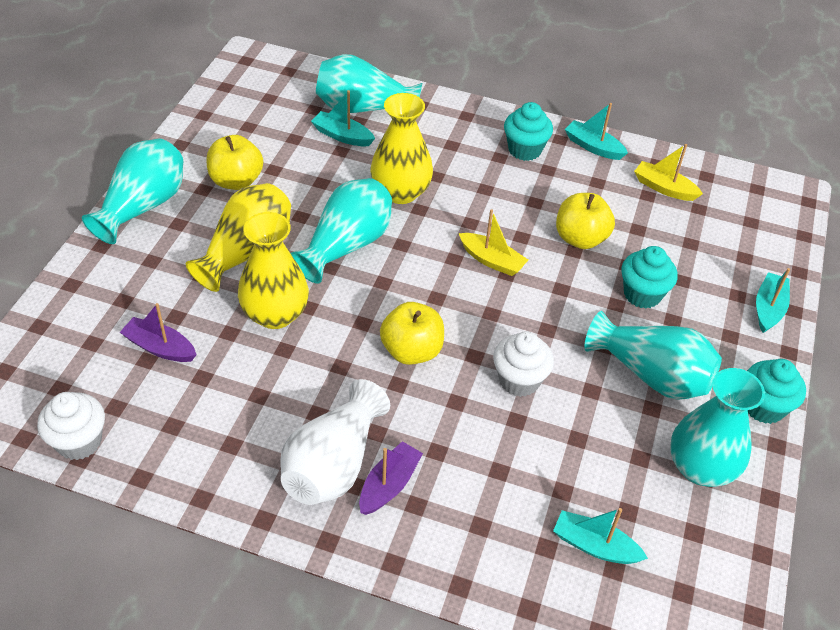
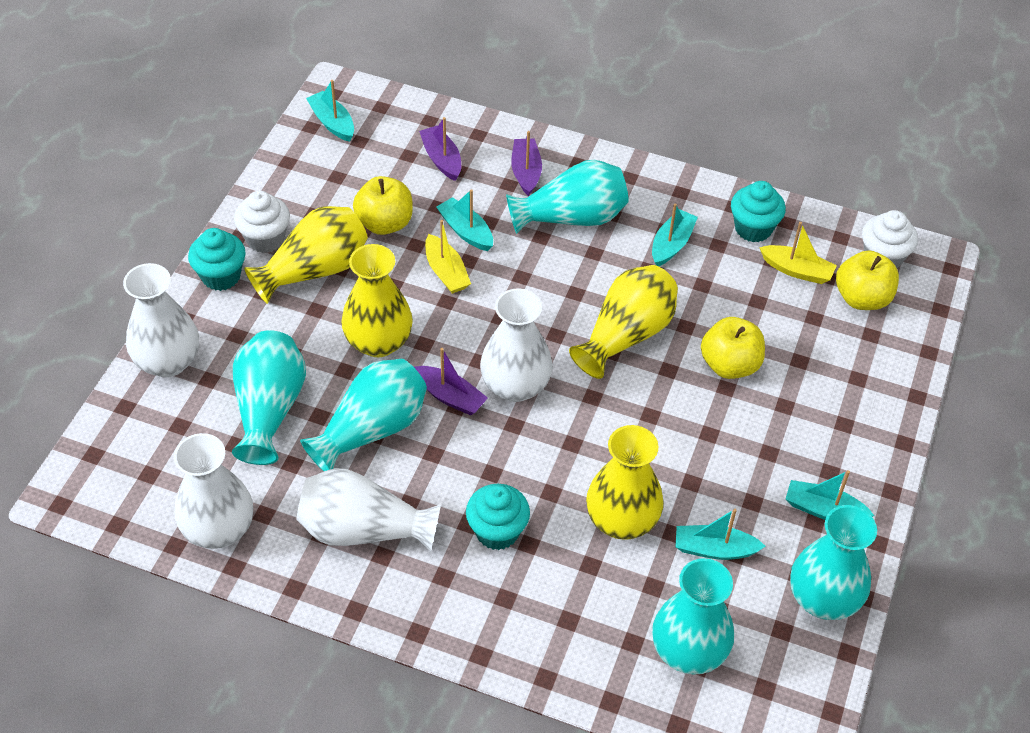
purple boat: 2 -> 3
turquoise boat: 4 -> 5
white vase: 1 -> 4
yellow vase: 3 -> 4

